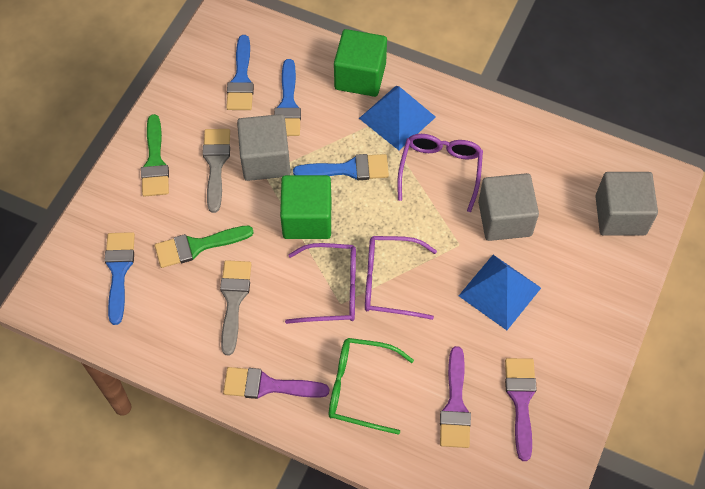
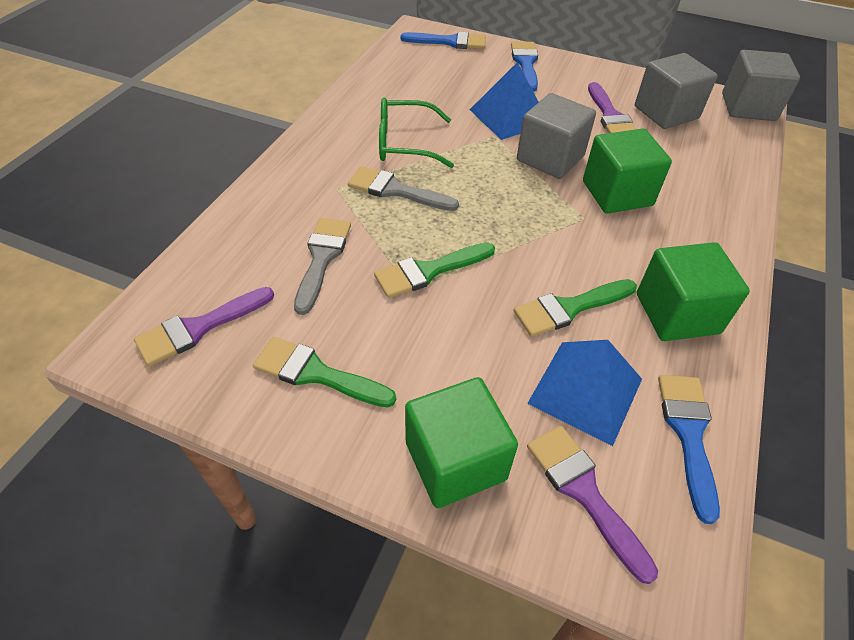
blue brush: 4 -> 3
green brush: 2 -> 3
green cube: 2 -> 3
purple glasses: 3 -> 0

